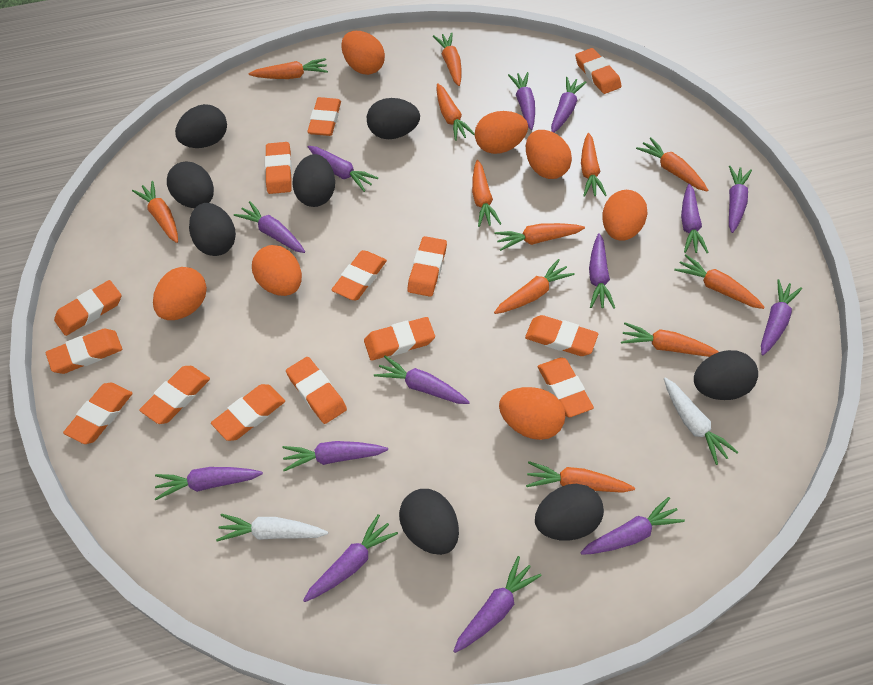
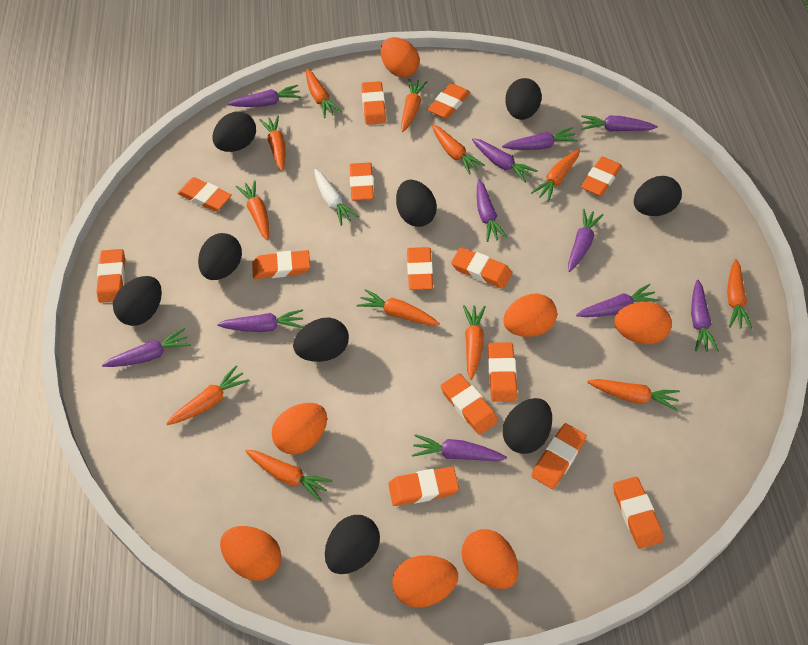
black egg: 8 -> 9
purple carrot: 14 -> 11
white carrot: 2 -> 1

